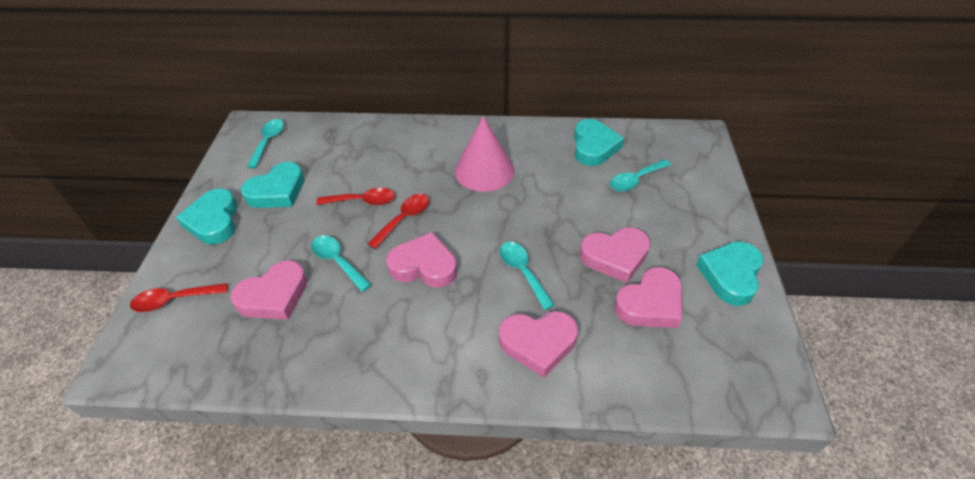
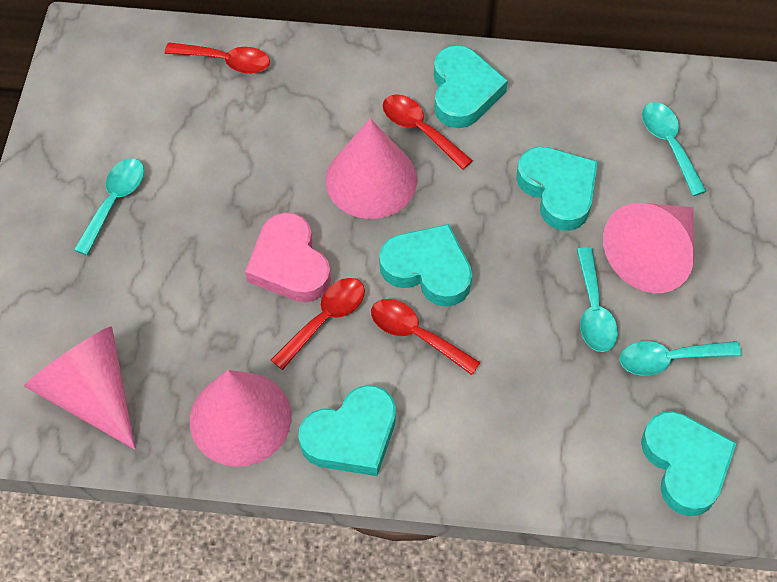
pink cone: 1 -> 4
pink heart: 5 -> 1
red spoon: 3 -> 4
turquoise heart: 4 -> 5

